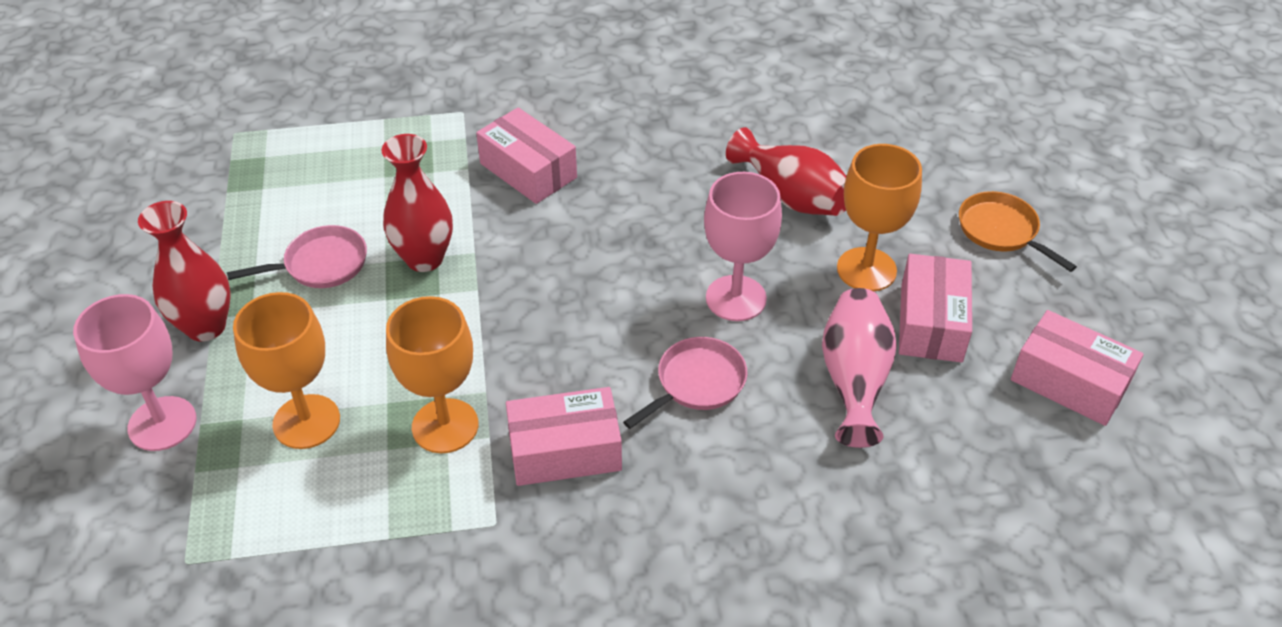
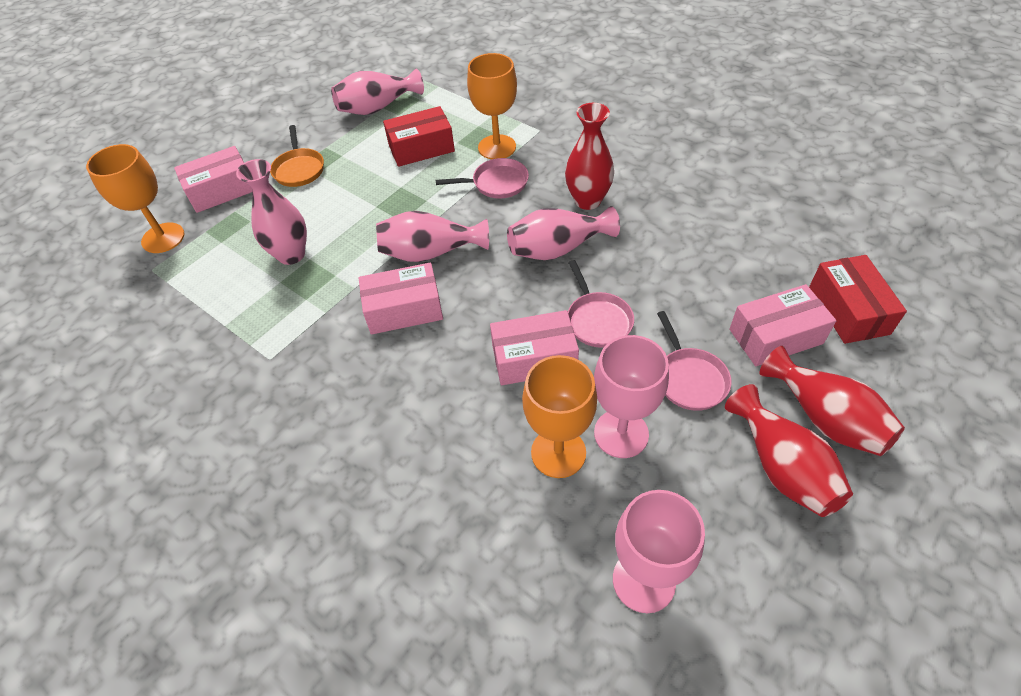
pink pan: 2 -> 3
pink vase: 1 -> 4
red box: 0 -> 2

